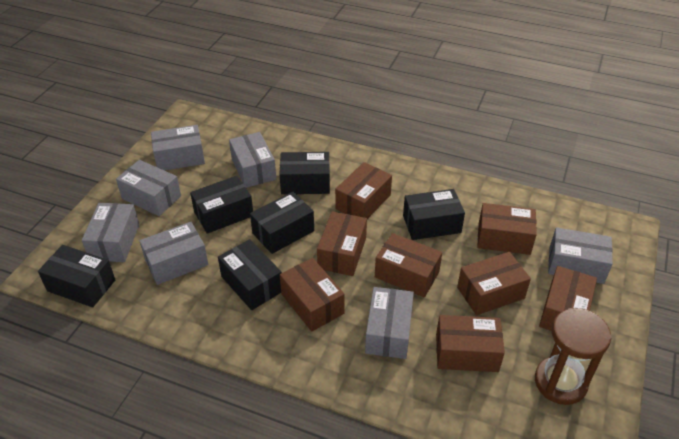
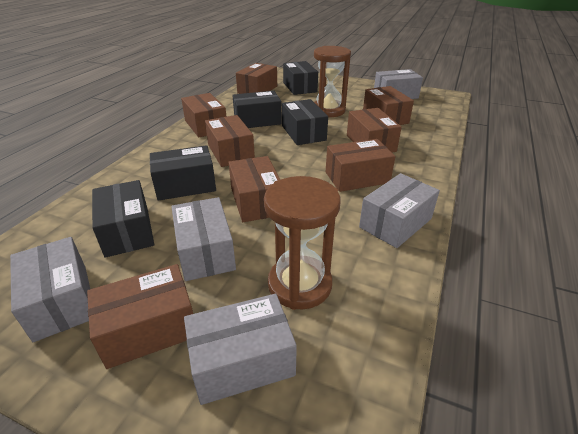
black box: 6 -> 5
brown hourglass: 1 -> 2
grey box: 7 -> 5

